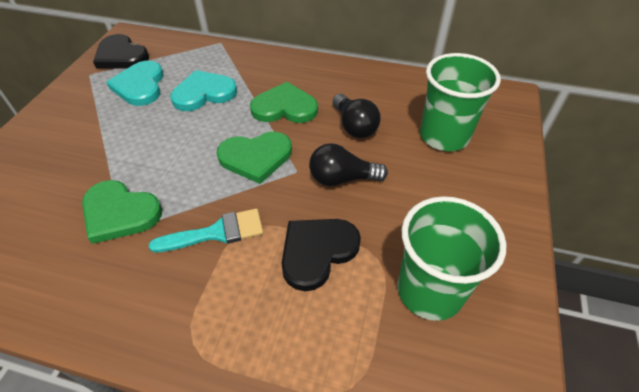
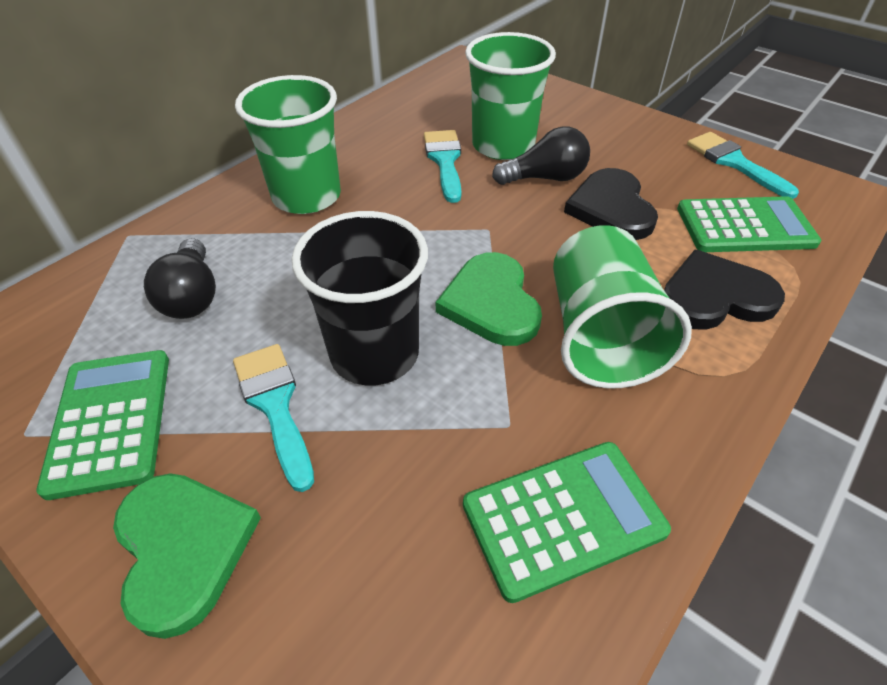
black cup: 0 -> 1
green calculator: 0 -> 3
green cup: 2 -> 3
green heart: 3 -> 2
turquoise brush: 1 -> 3
turquoise heart: 2 -> 0

